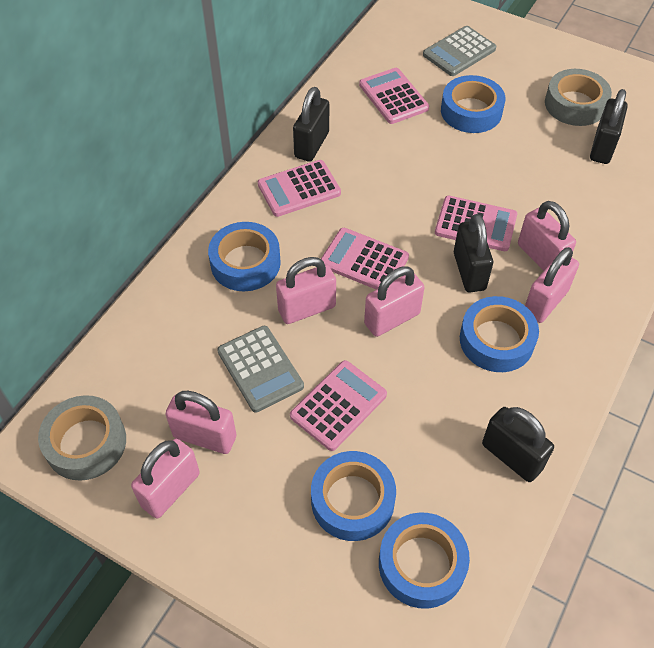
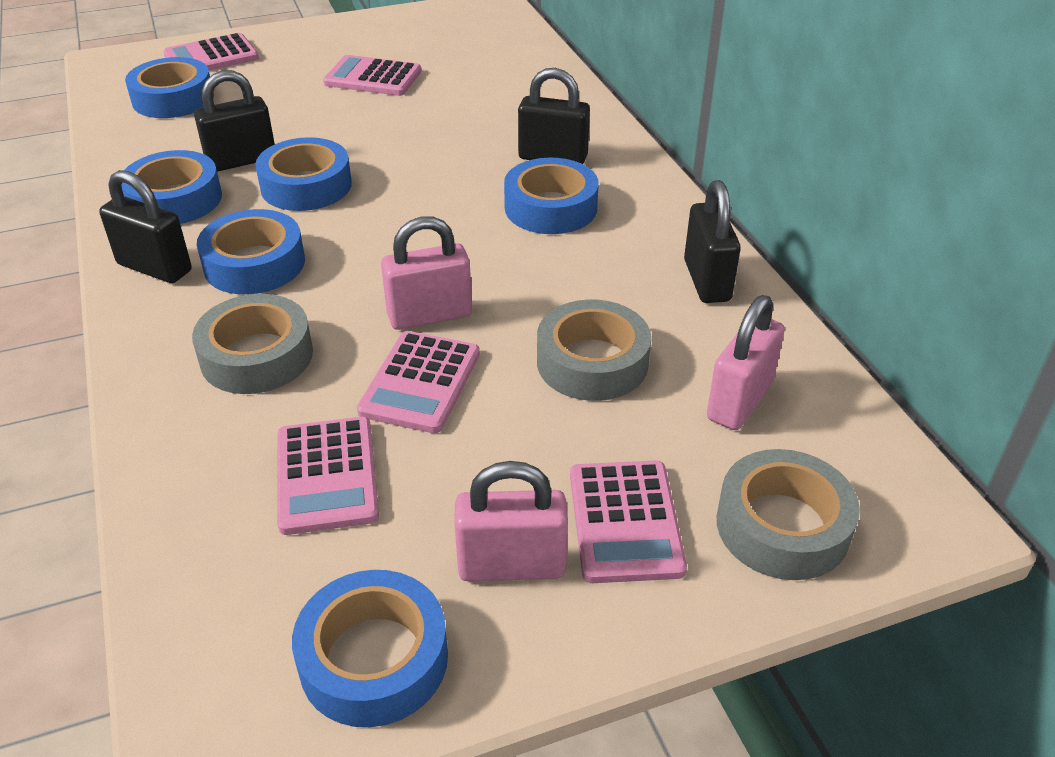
blue tape: 5 -> 6
grey calculator: 2 -> 0
grey tape: 2 -> 3
pink padlock: 6 -> 3

